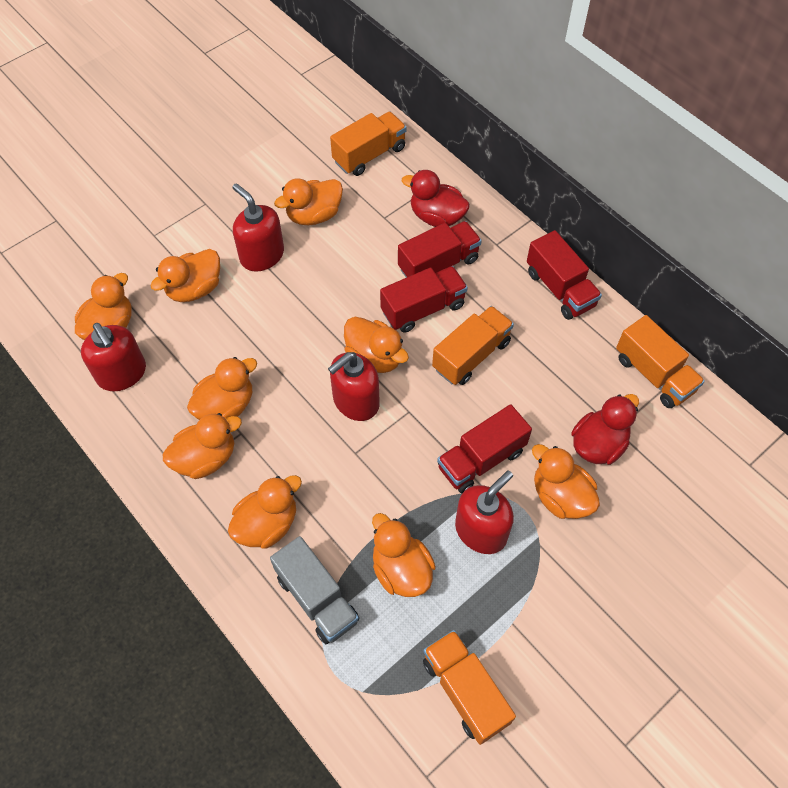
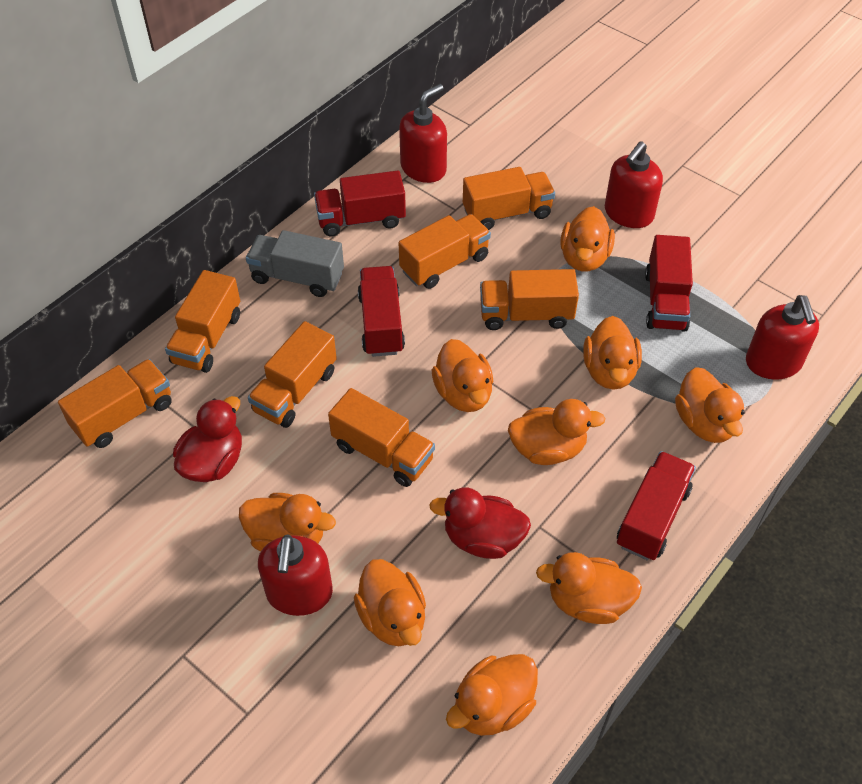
orange truck: 4 -> 7

